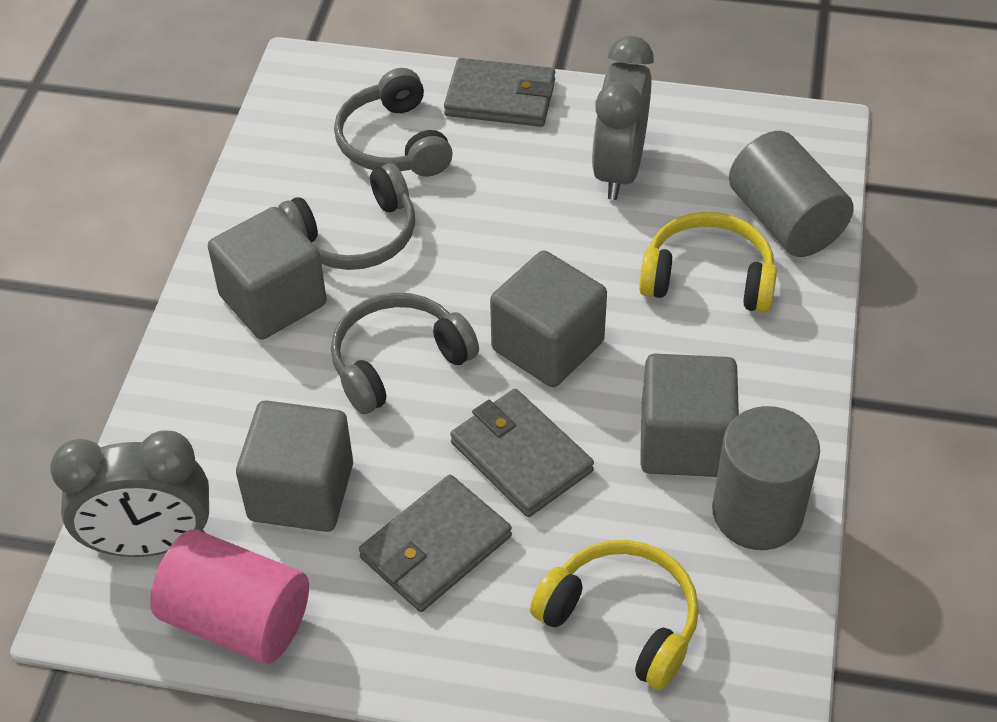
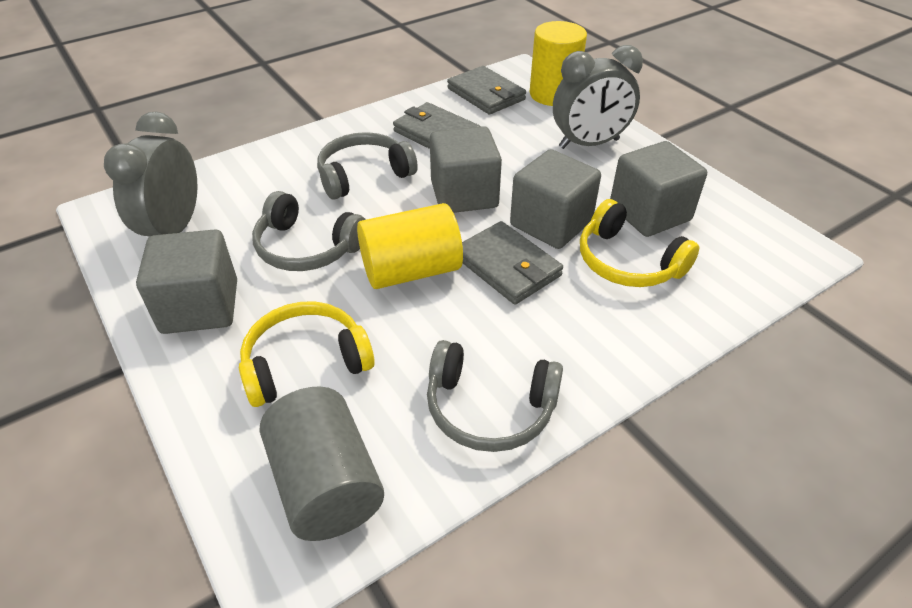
grey cylinder: 2 -> 1
pink cylinder: 1 -> 0
yellow cylinder: 0 -> 2

